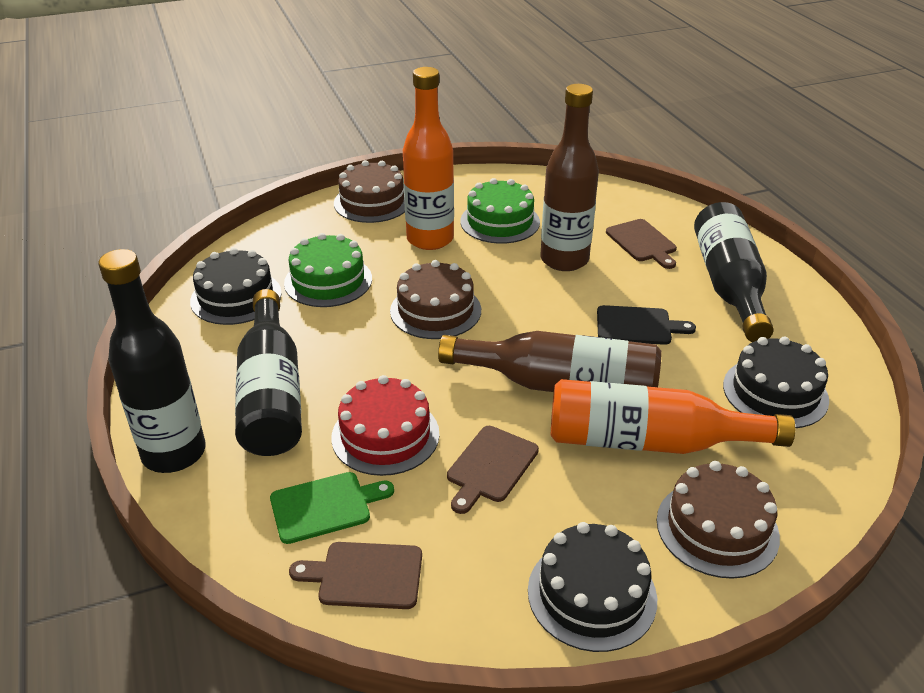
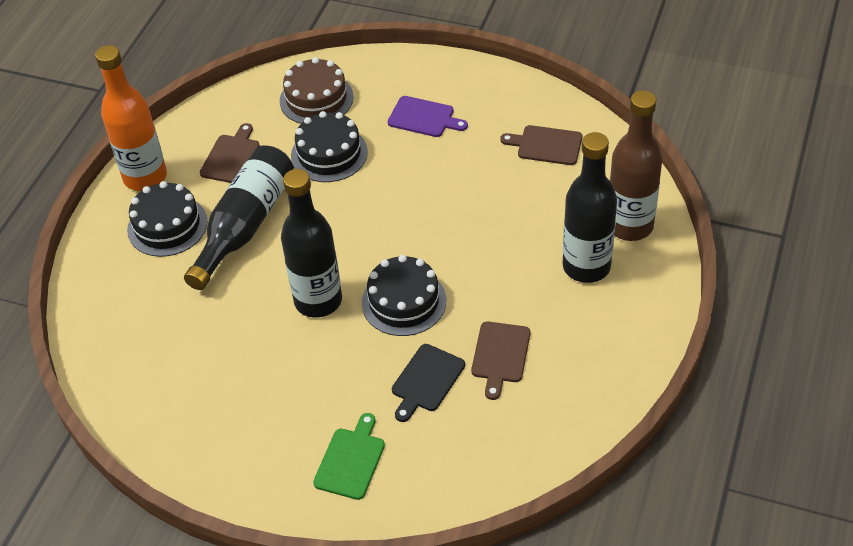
brown bottle: 2 -> 1
brown cake: 3 -> 1
green cake: 2 -> 0
orange bottle: 2 -> 1
purple cutting board: 0 -> 1
red cake: 1 -> 0

